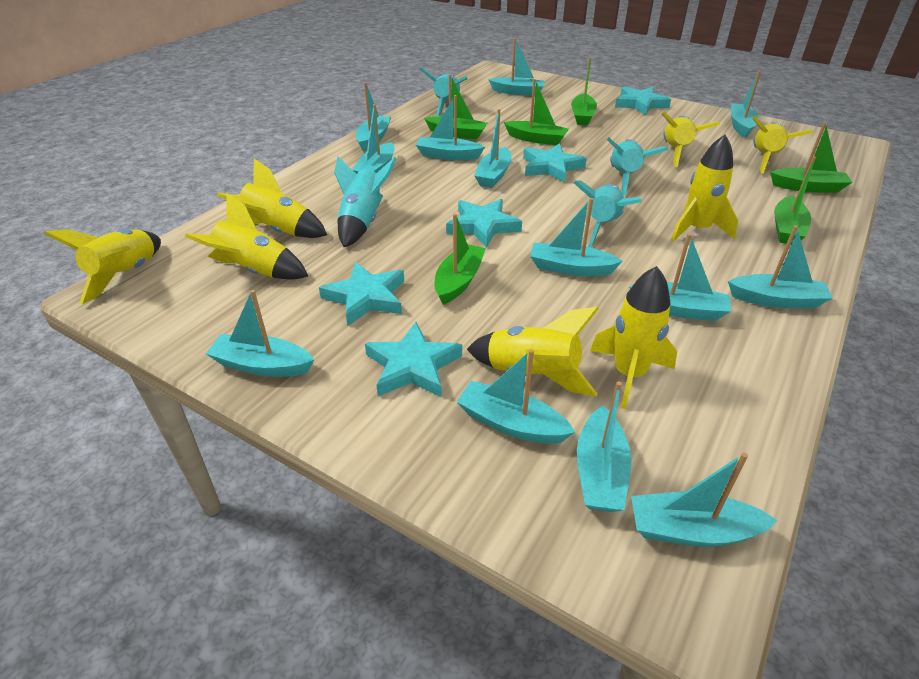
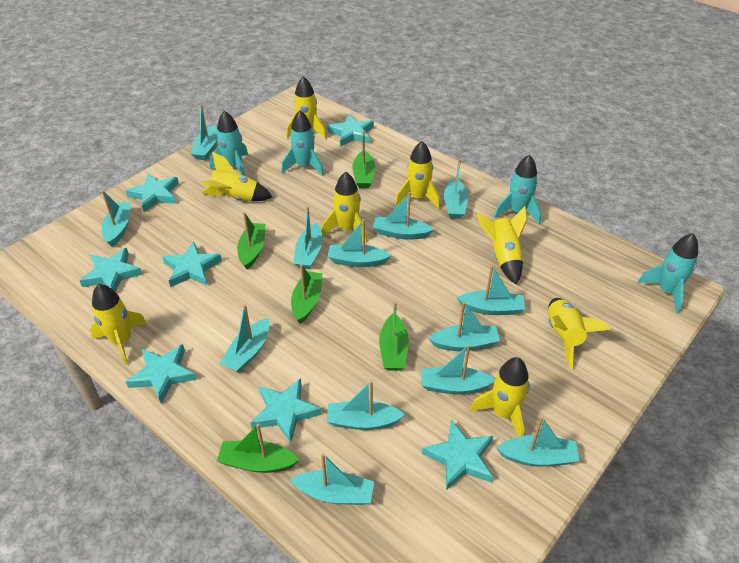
green boat: 6 -> 5
turquoise star: 5 -> 7

